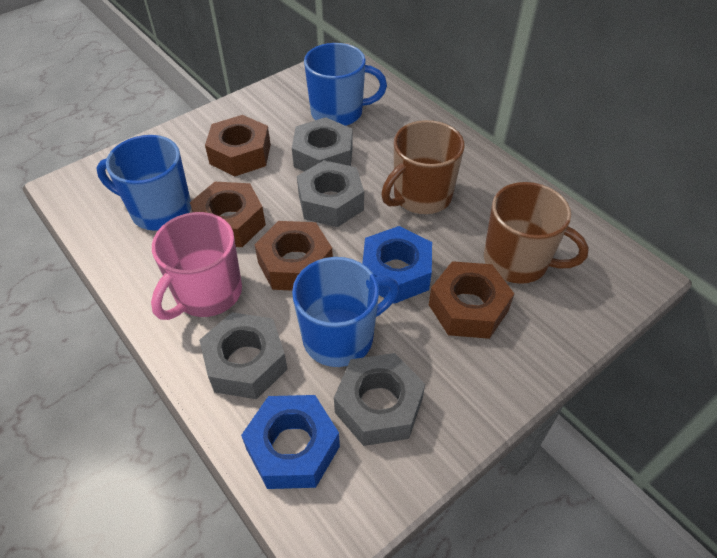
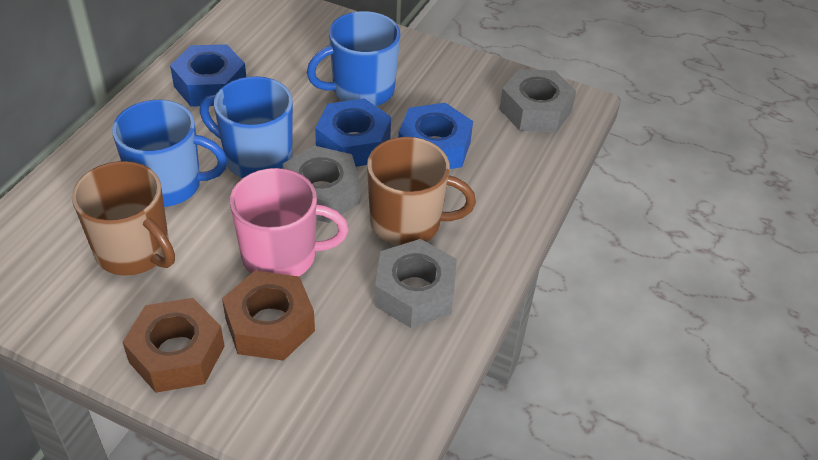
blue nut: 2 -> 3
brown nut: 4 -> 2
grey nut: 4 -> 3

